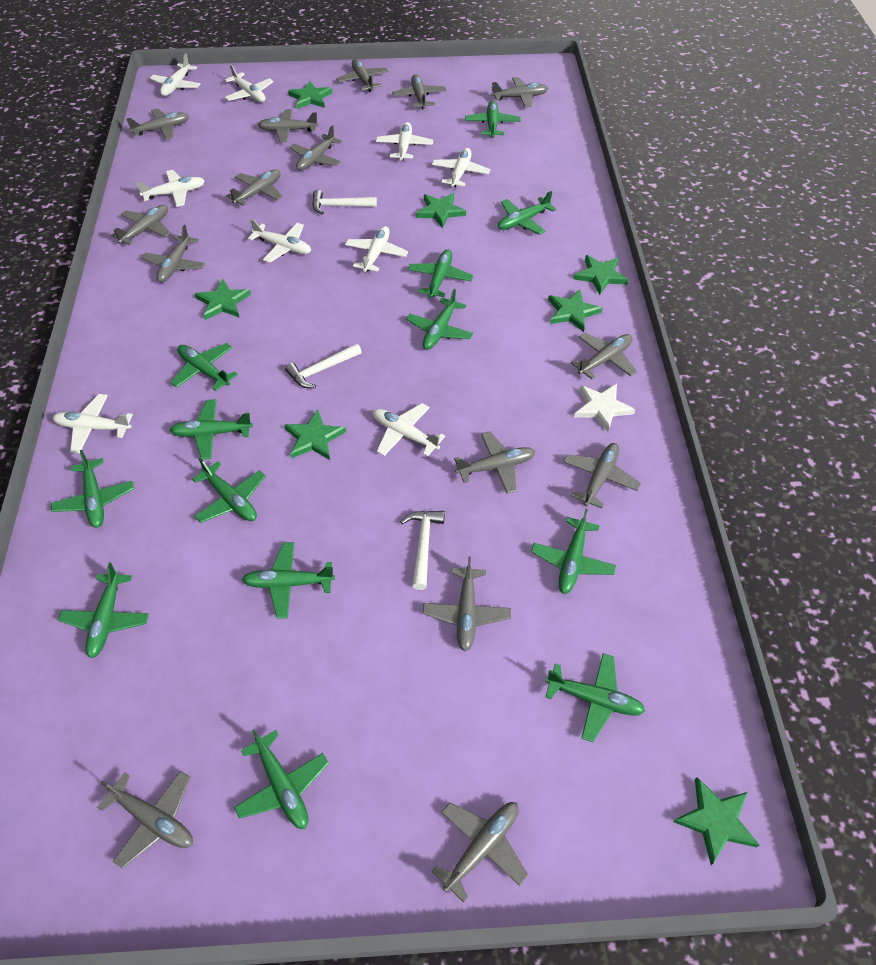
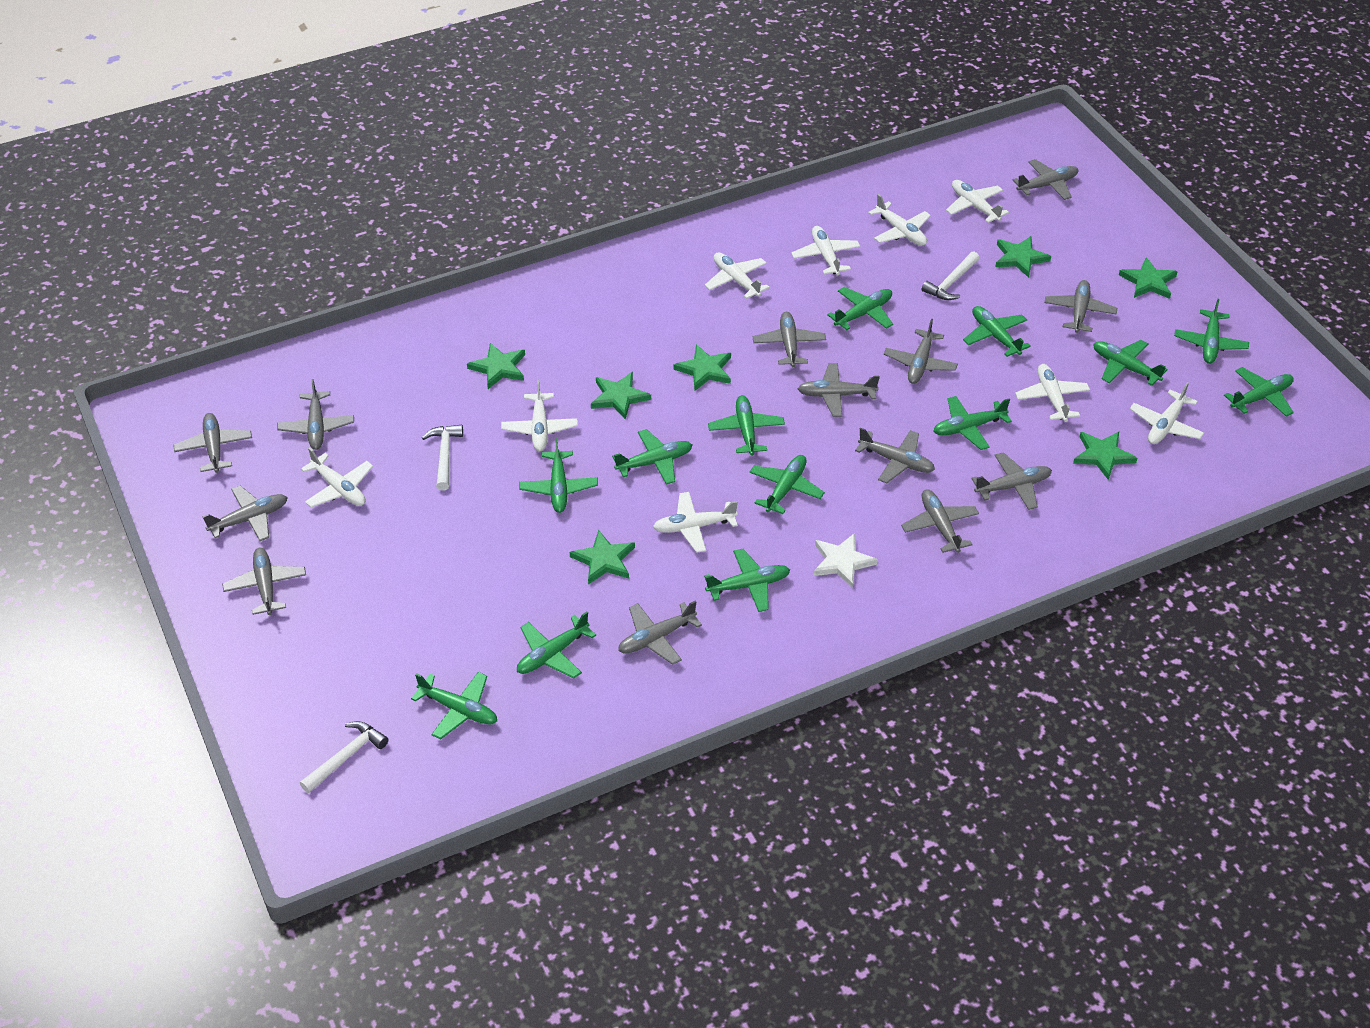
grey plane: 15 -> 13

